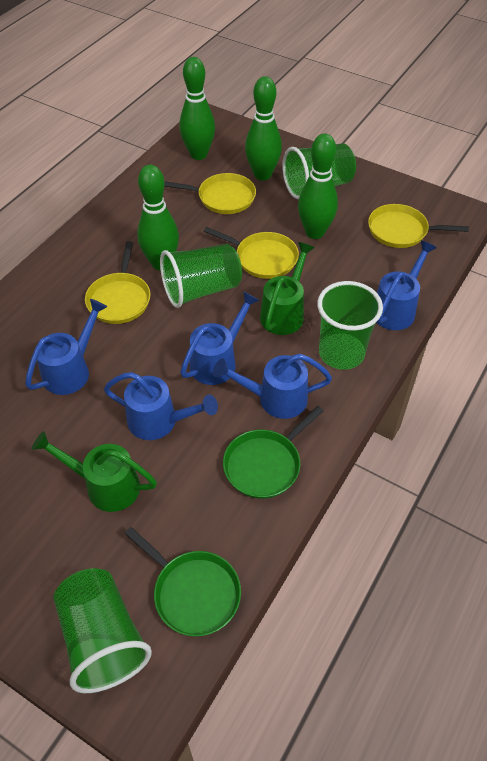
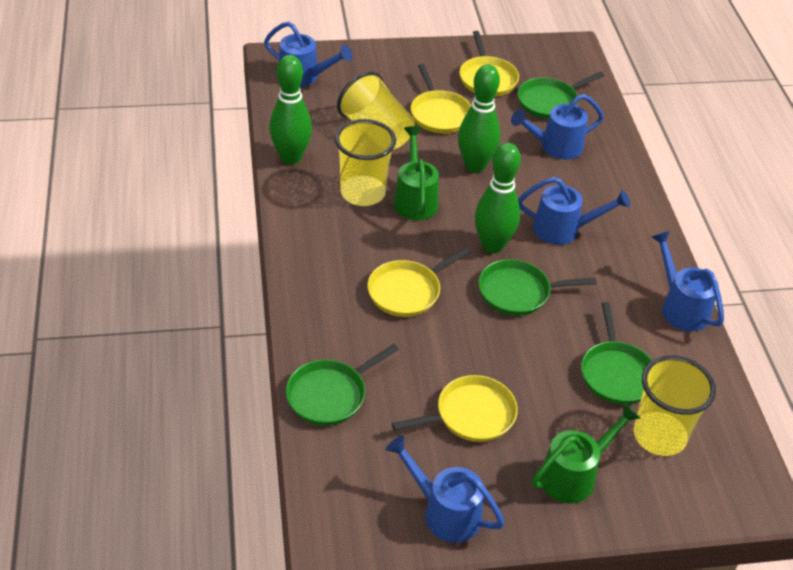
green bowling pin: 4 -> 3
green cup: 4 -> 0
green pan: 2 -> 4
yellow cup: 0 -> 3

